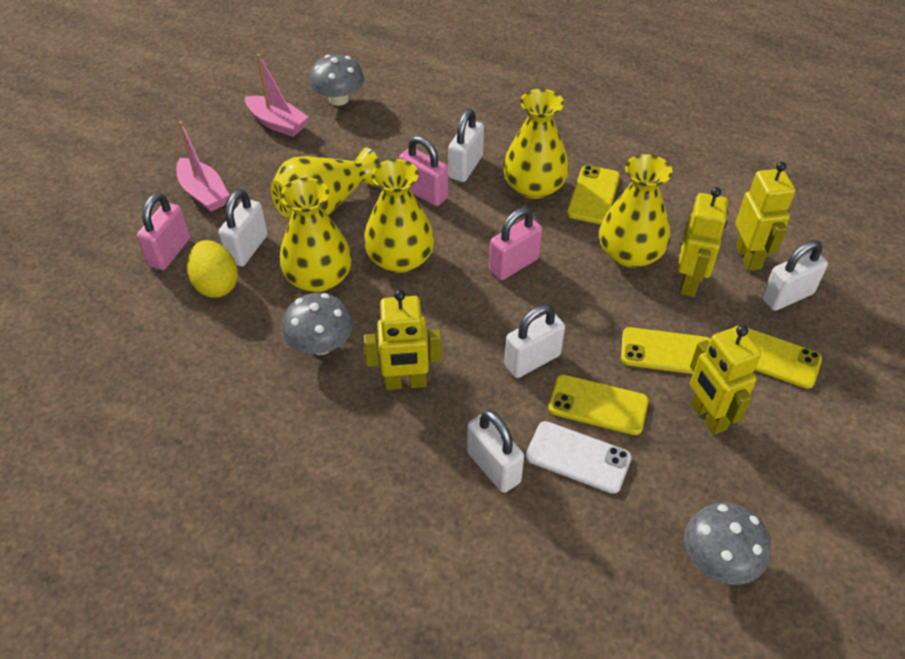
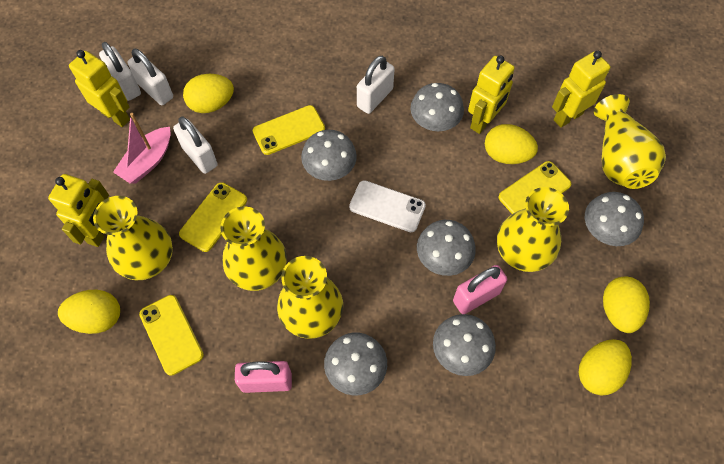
grey mushroom: 3 -> 6
pink boat: 2 -> 1
pink padlock: 3 -> 2
white padlock: 5 -> 4
yellow egg: 1 -> 5

